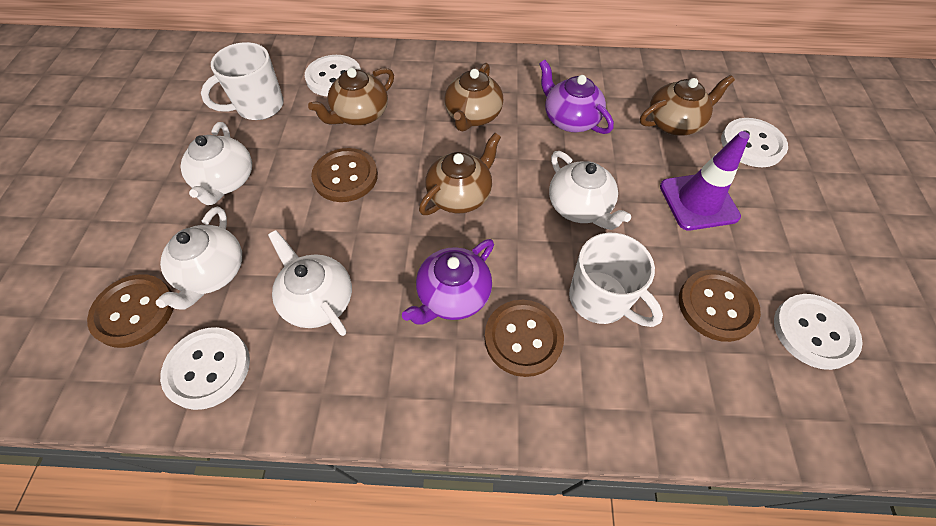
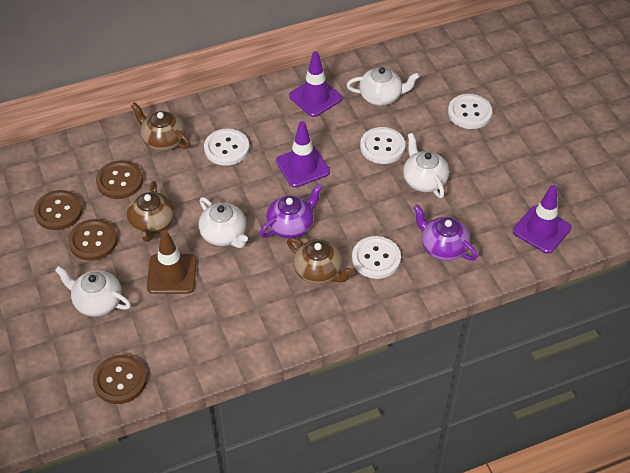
brown teapot: 4 -> 3
brown traffic cone: 0 -> 1
purple traffic cone: 1 -> 3
white mug: 2 -> 0

